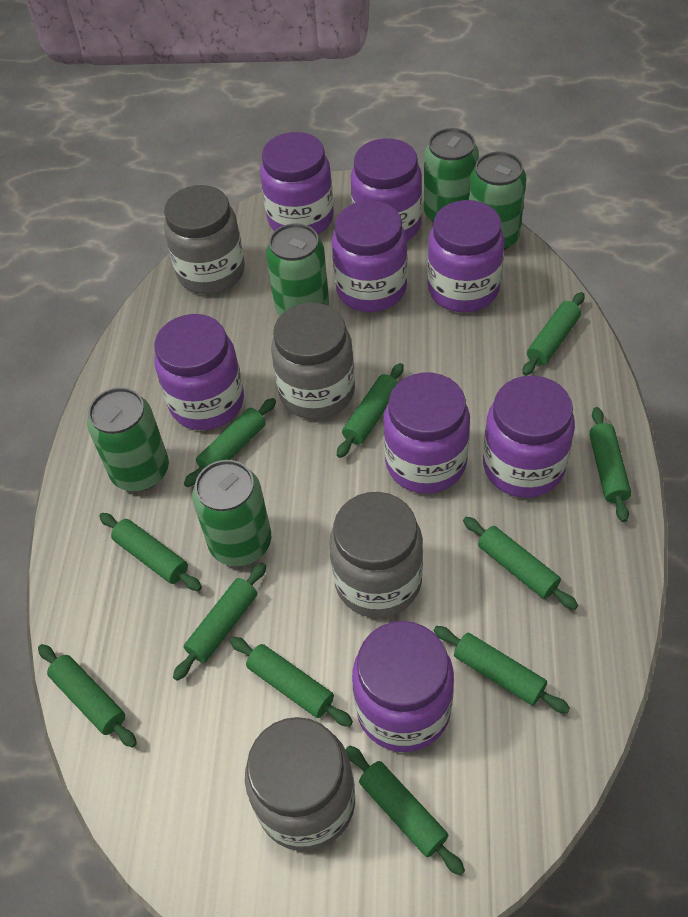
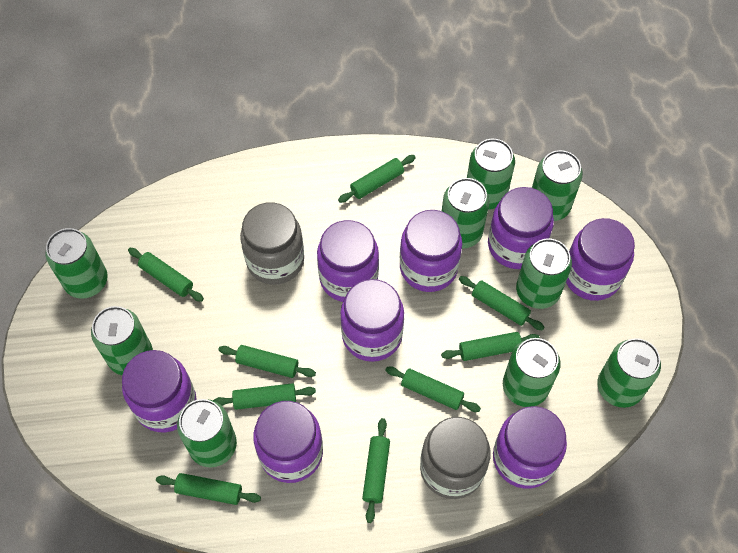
green can: 5 -> 9
green rolling pin: 11 -> 9
grey jar: 4 -> 2

